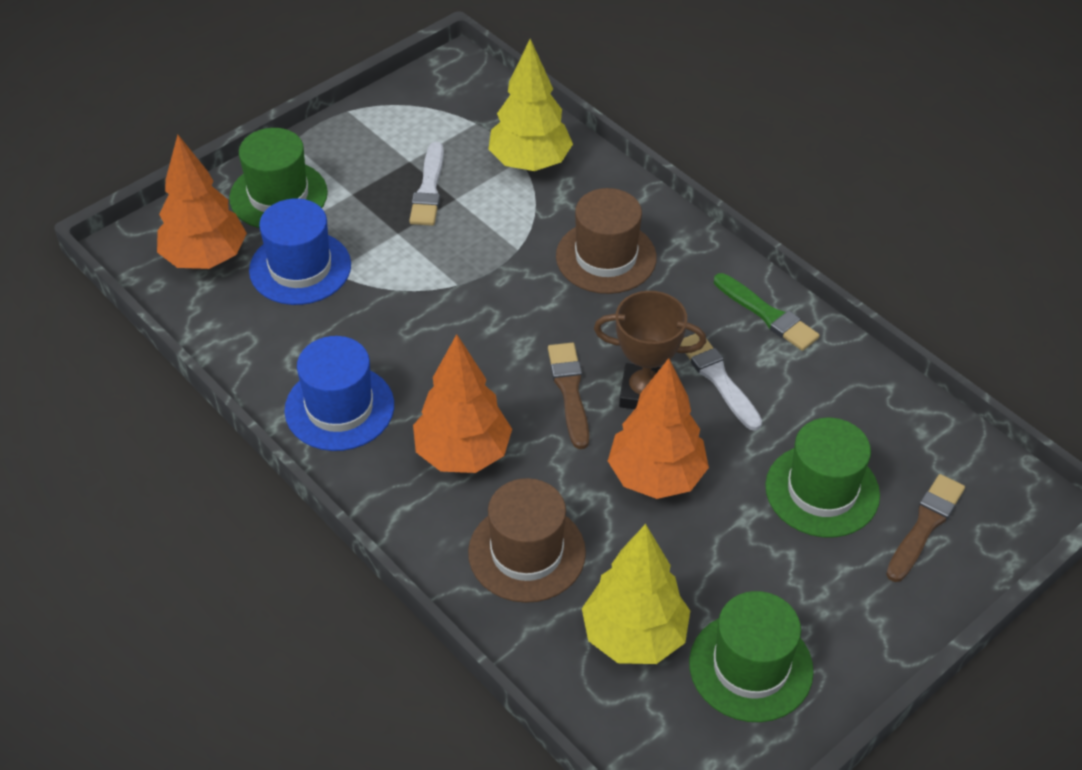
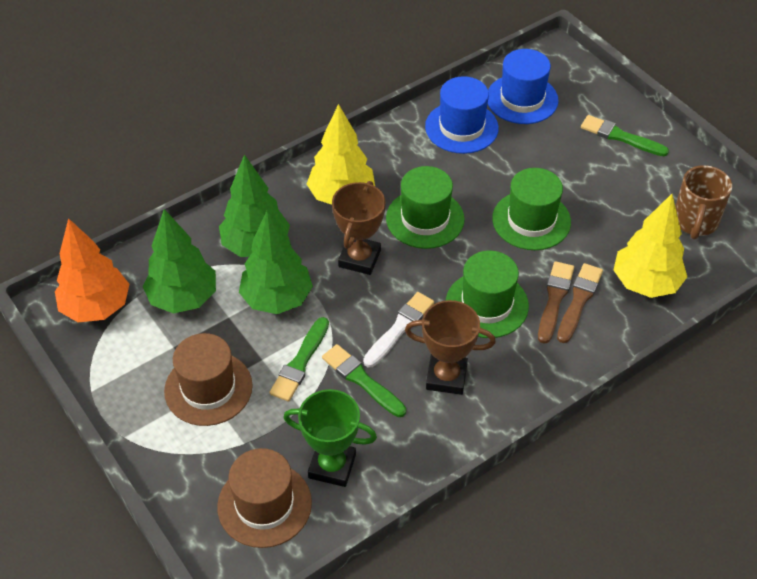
brown mug: 0 -> 1
brown trophy: 1 -> 2
green brush: 1 -> 3
green tree: 0 -> 3
green trophy: 0 -> 1
orange tree: 3 -> 1
white brush: 2 -> 1

